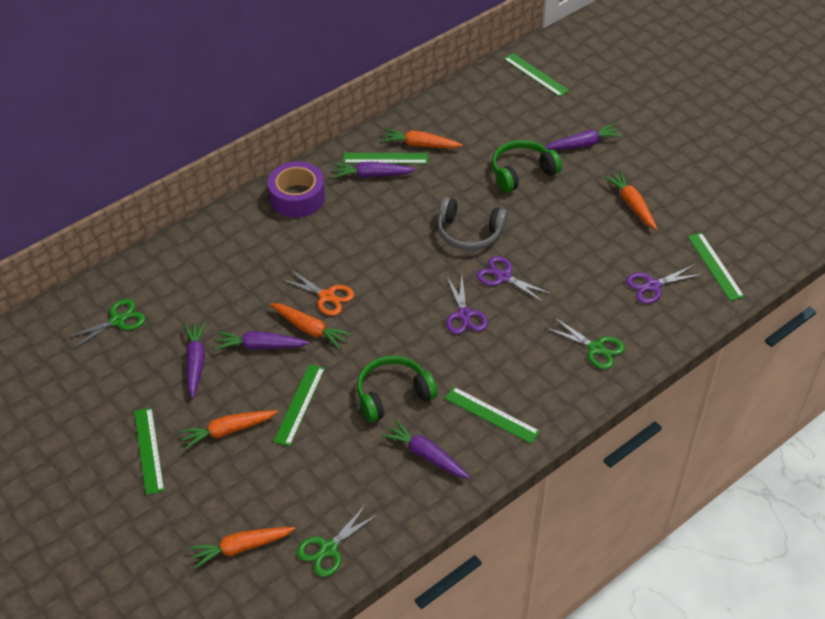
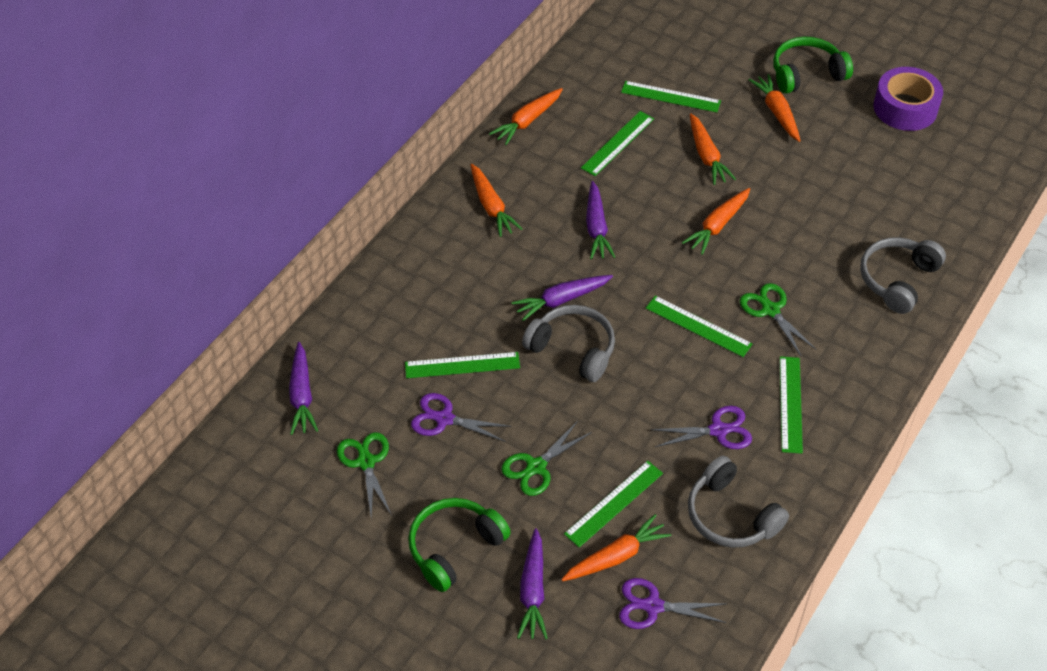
grey headphones: 1 -> 3
orange carrot: 5 -> 6
orange scissors: 1 -> 0
purple carrot: 5 -> 4

